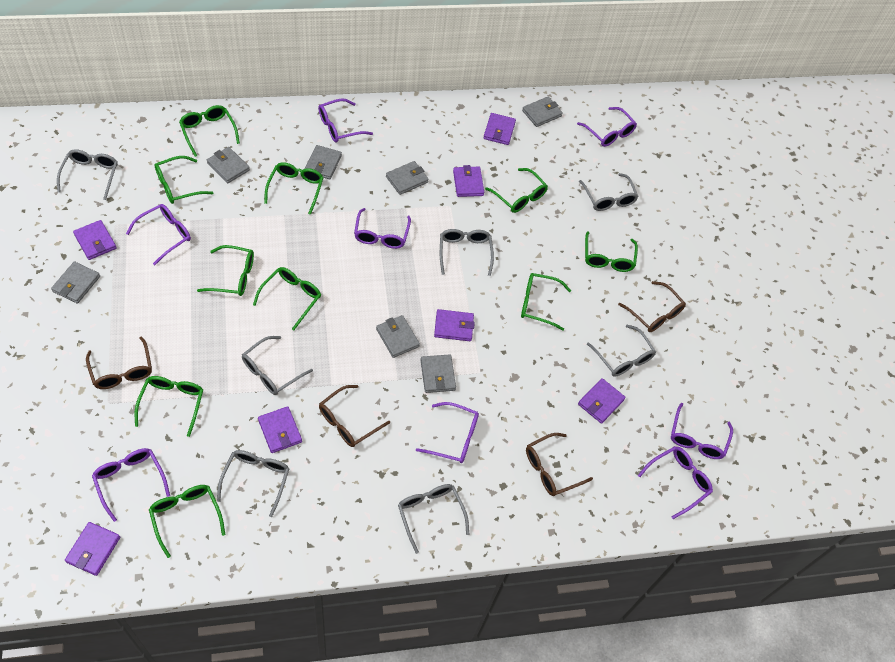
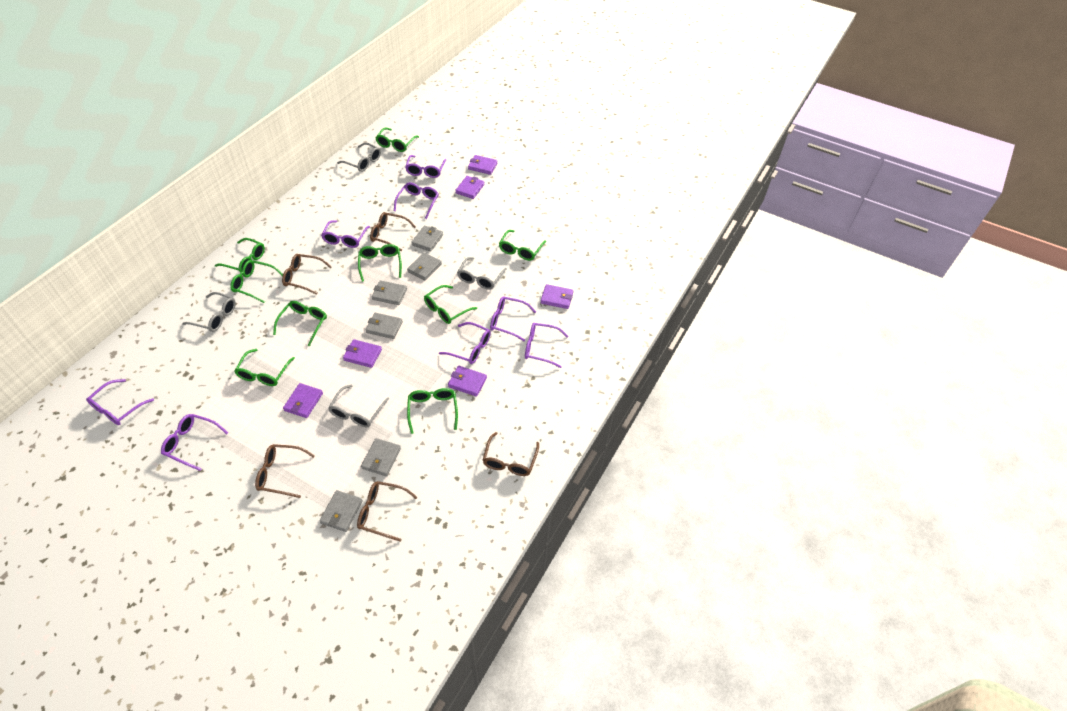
brown glasses: 4 -> 5
green glasses: 10 -> 9
grey glasses: 7 -> 4
grey wallet: 7 -> 6
purple wallet: 7 -> 6

